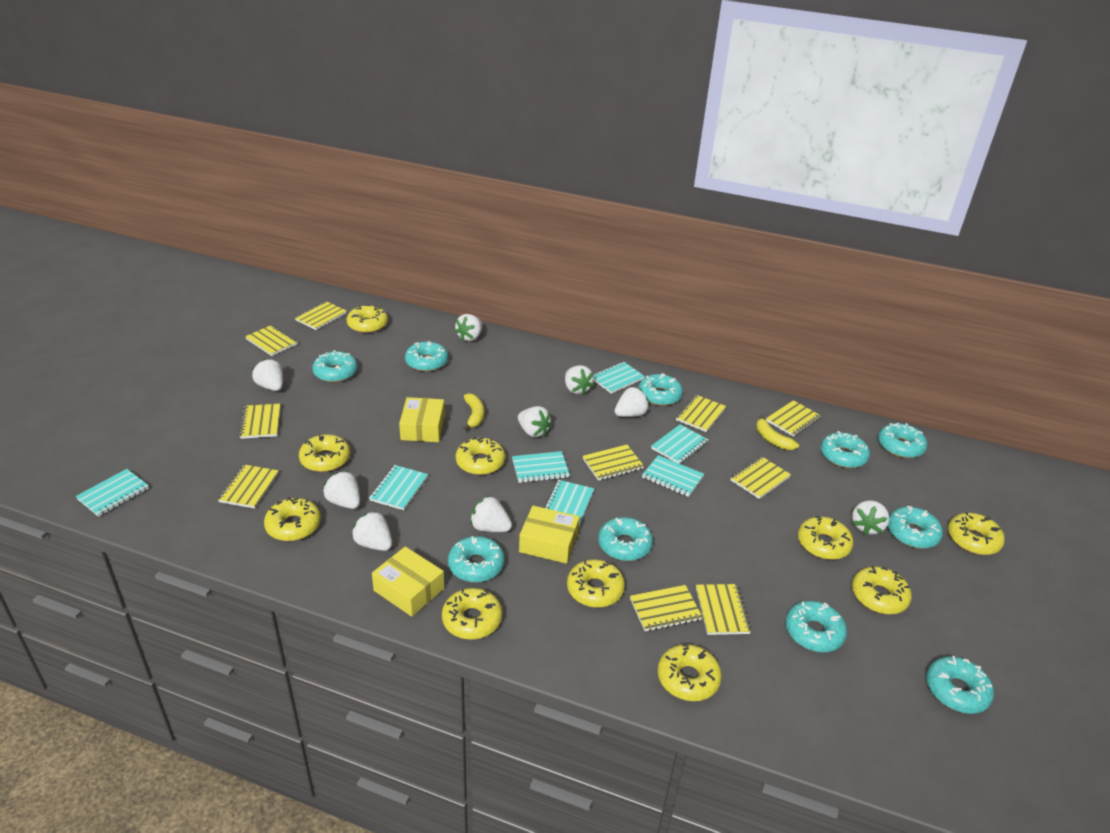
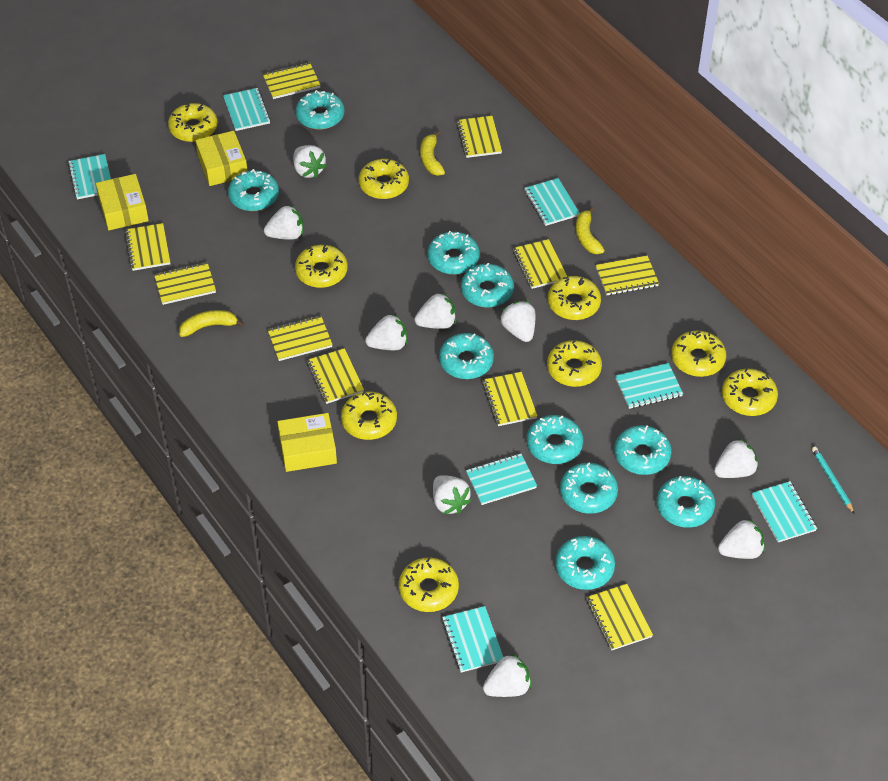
turquoise pencil: 0 -> 1
yellow banana: 2 -> 3
yellow donut: 10 -> 9

